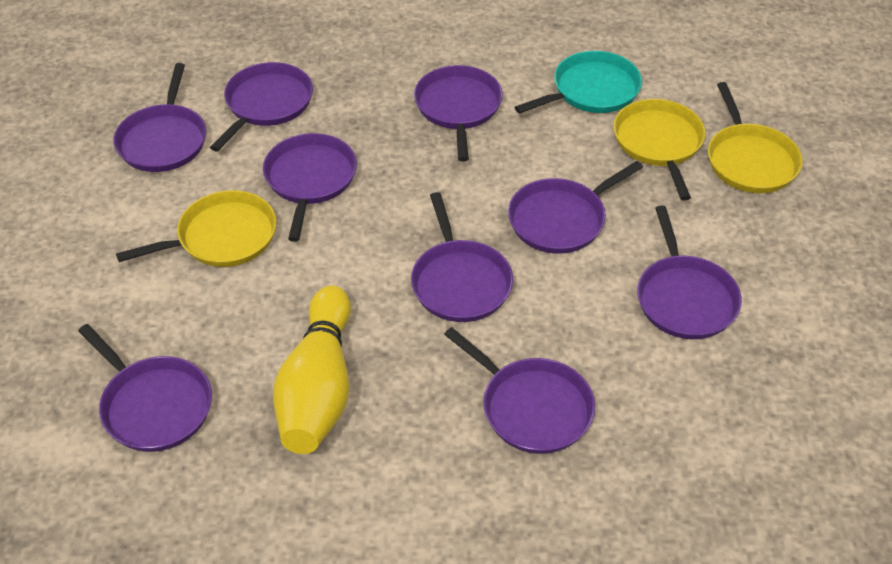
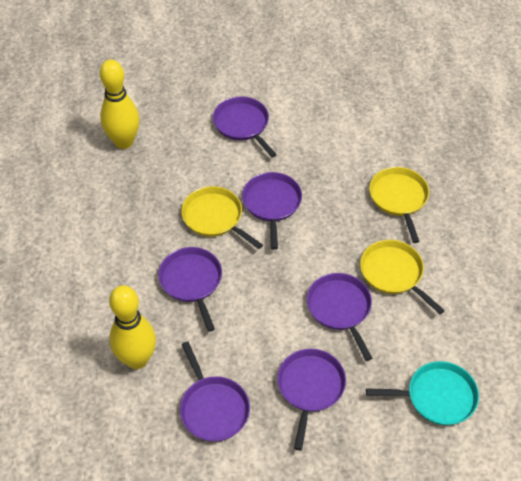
purple pan: 9 -> 6
yellow bowling pin: 1 -> 2

